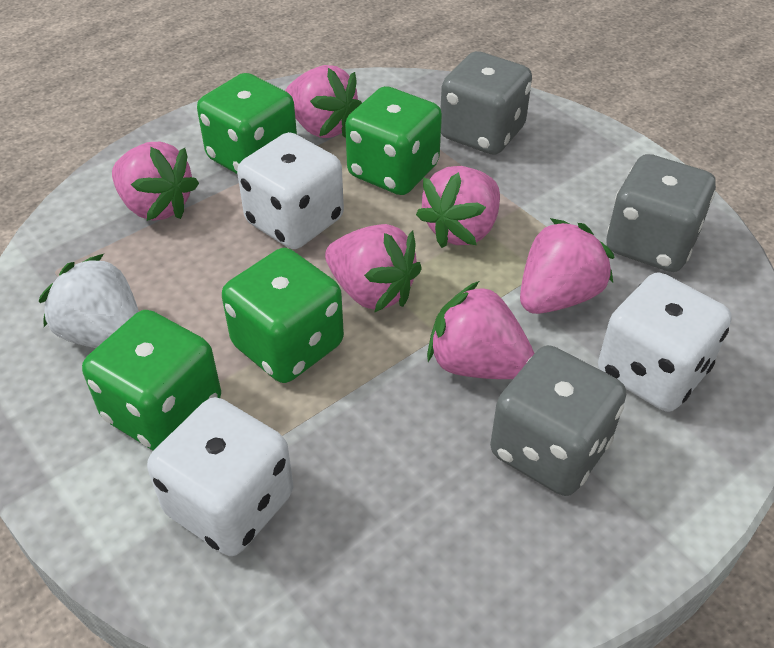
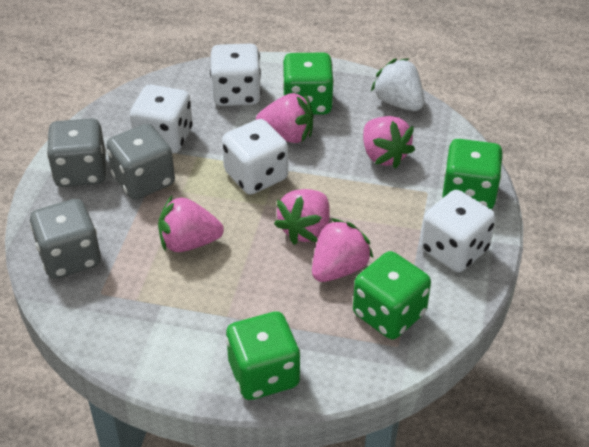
pink strawberry: 6 -> 5
white dice: 3 -> 4

